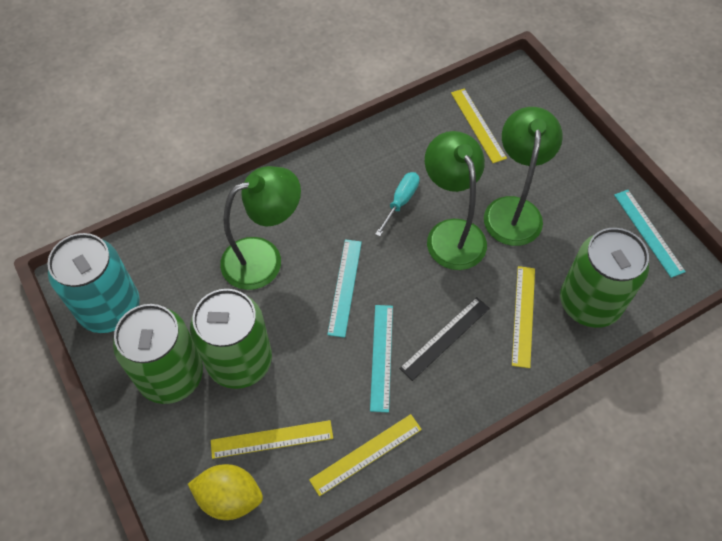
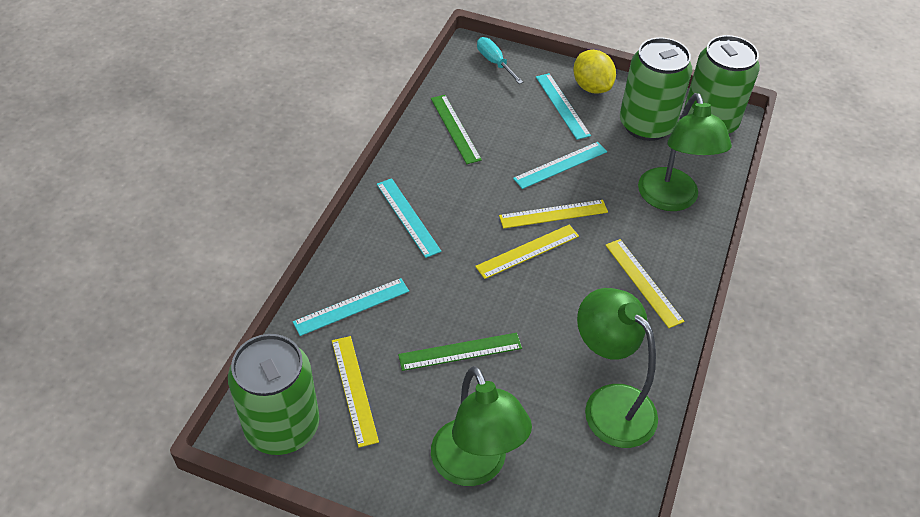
black ruler: 1 -> 0
green ruler: 0 -> 2
turquoise can: 1 -> 0
turquoise ruler: 3 -> 4

